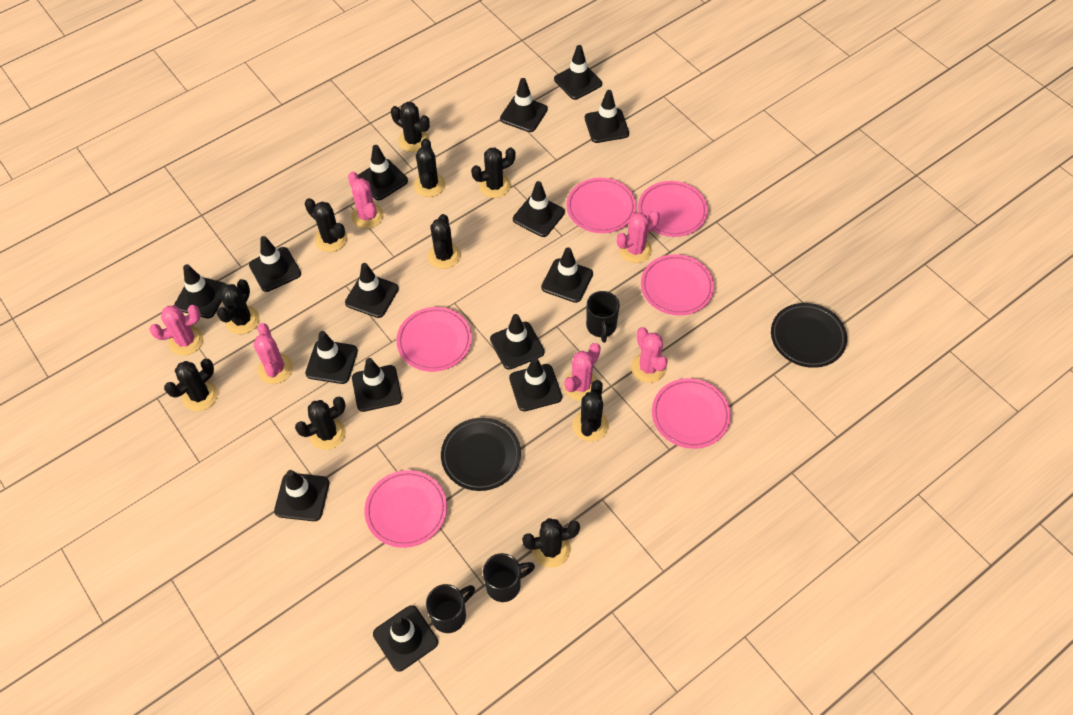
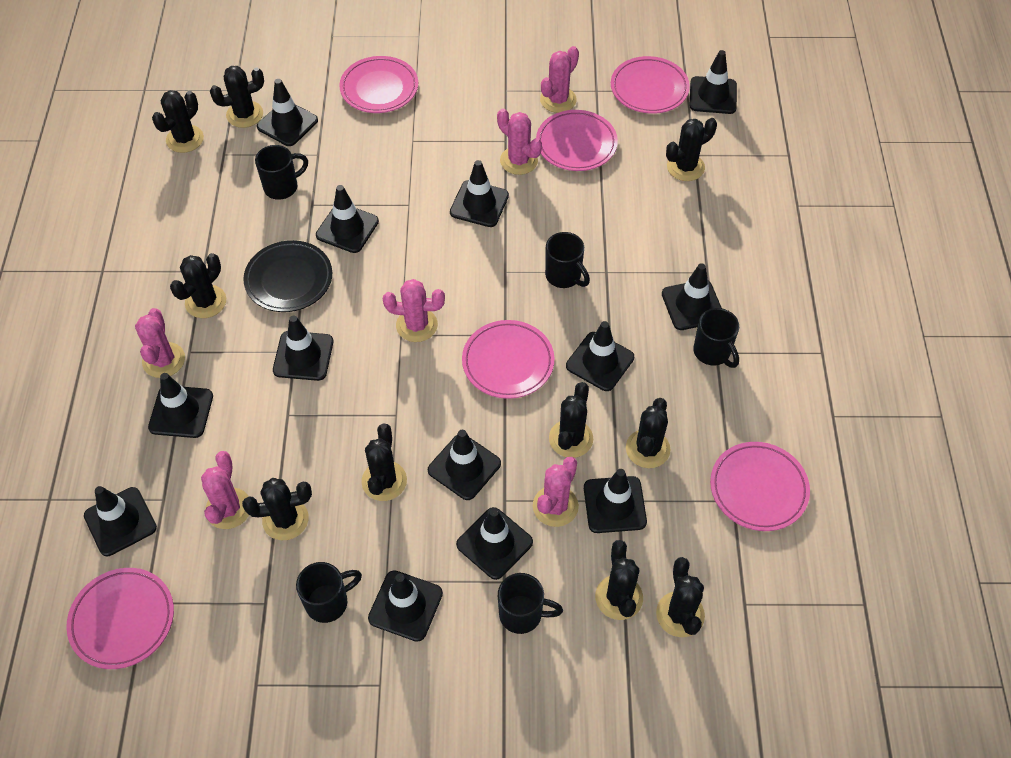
black mug: 3 -> 5
black plate: 2 -> 1
black traffic cone: 15 -> 13

